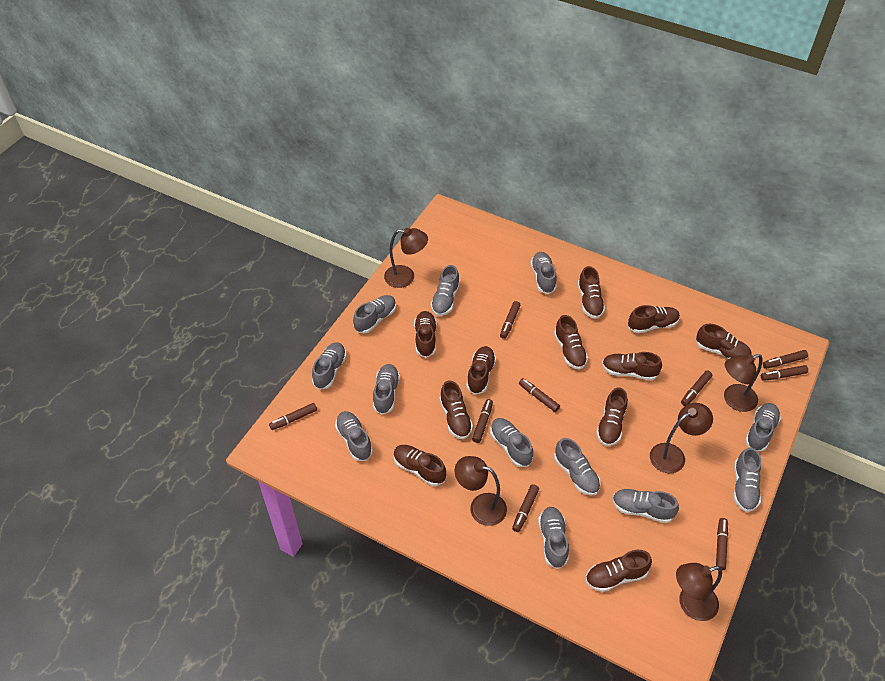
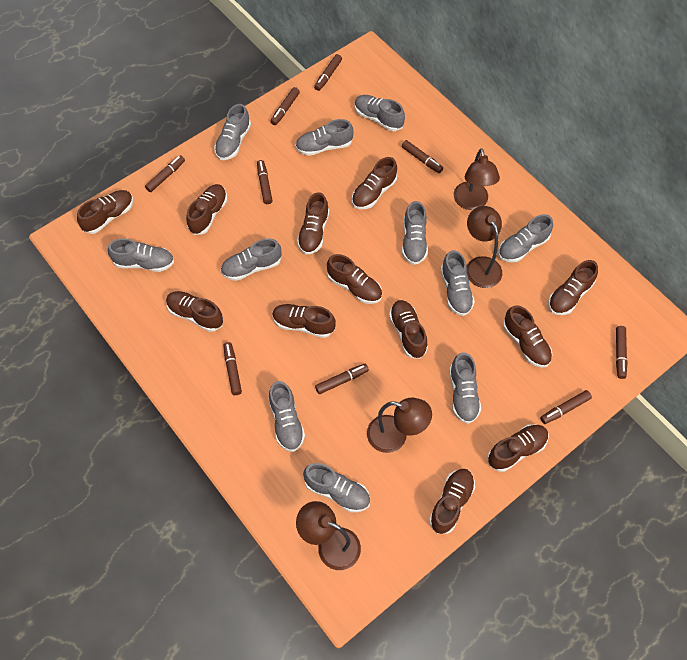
brown lamp: 5 -> 4
brown shoe: 11 -> 12
grey shoe: 12 -> 11

